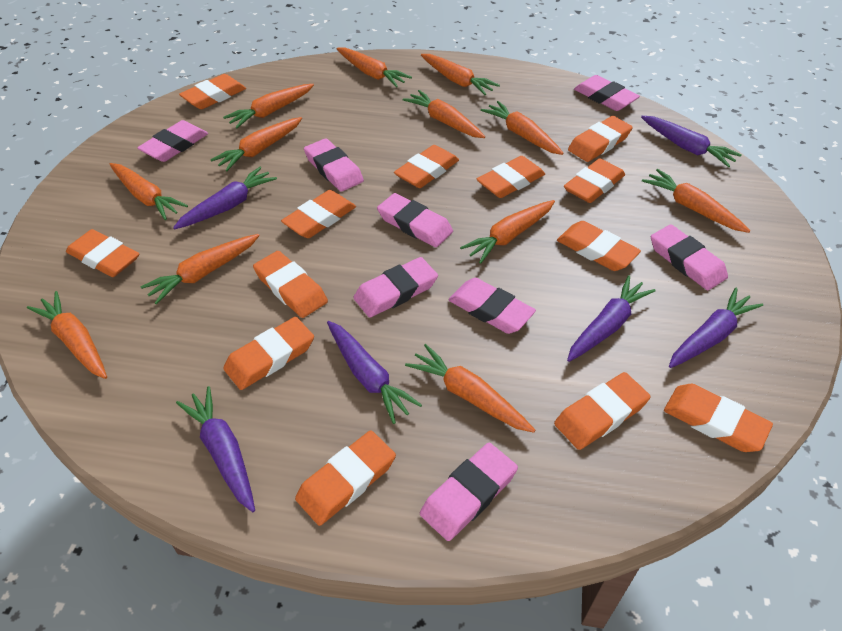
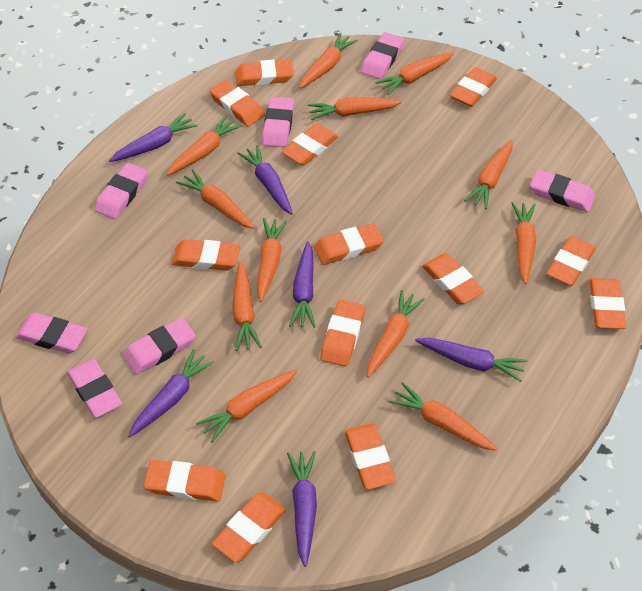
pink eraser: 8 -> 7

